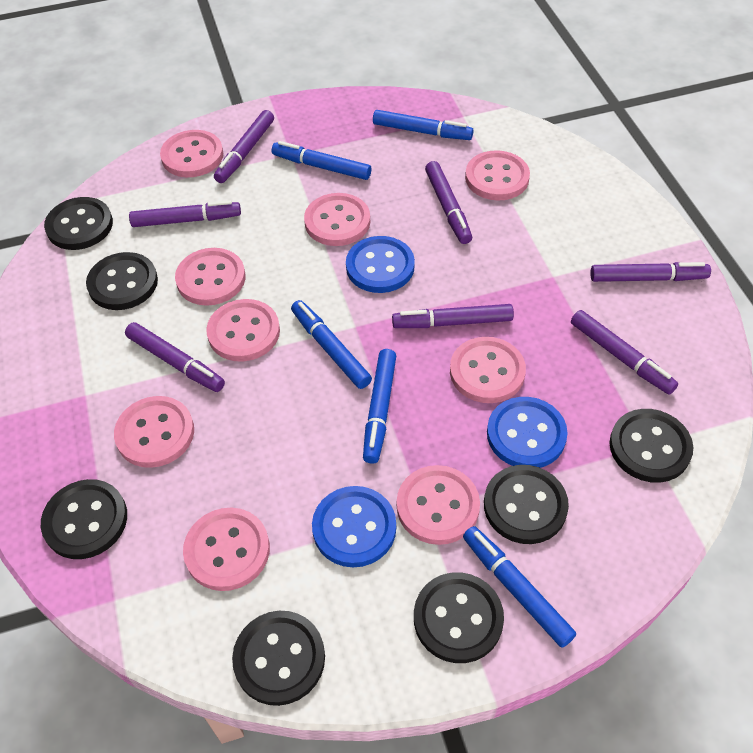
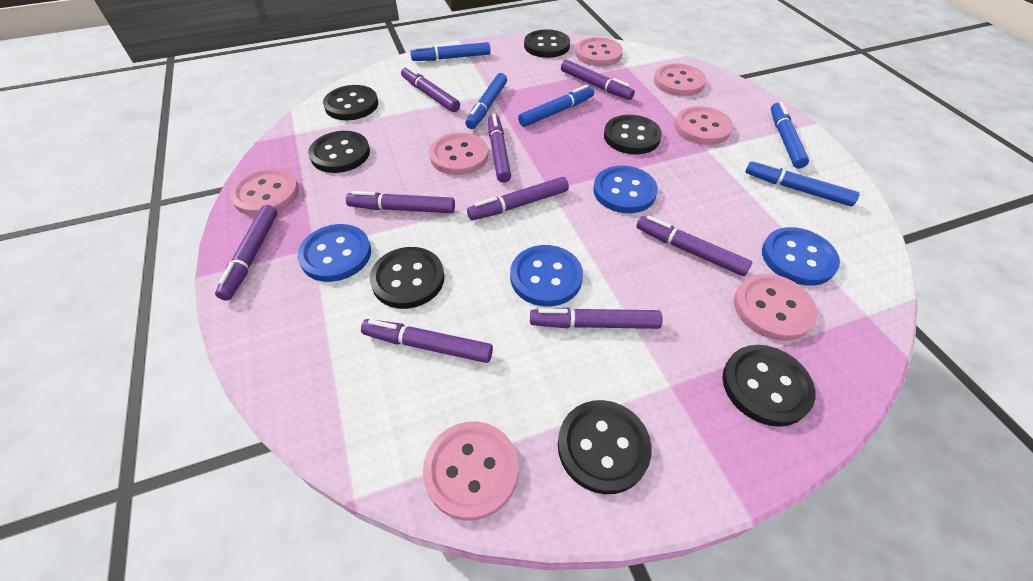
blue button: 3 -> 4
pink button: 9 -> 7
purple marker: 7 -> 9

